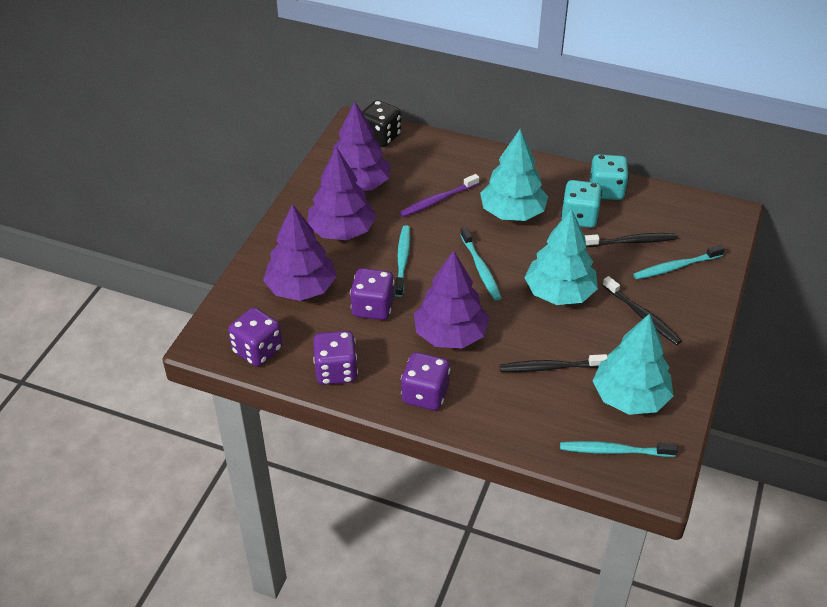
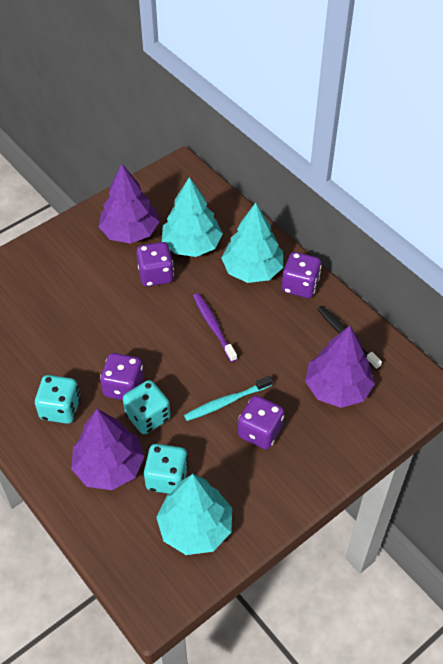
black dice: 1 -> 0
black toothbrush: 3 -> 1
purple tree: 4 -> 3
turquoise dice: 2 -> 3
turquoise toothbrush: 4 -> 1

